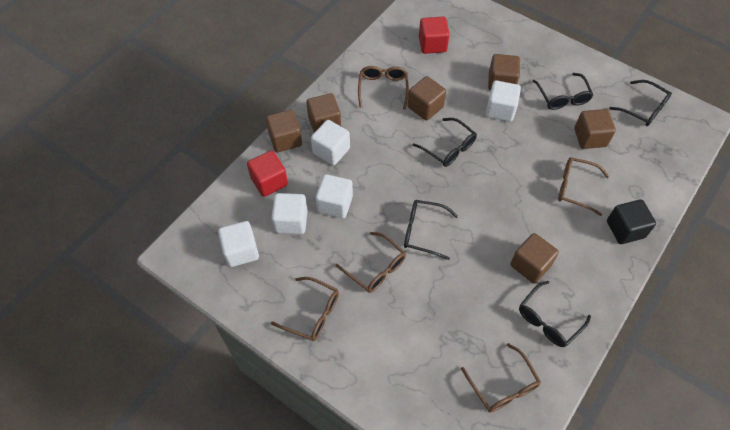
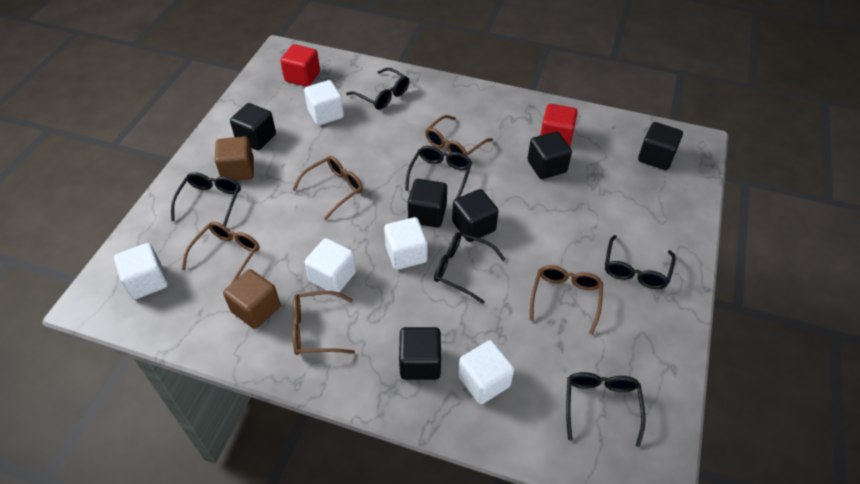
black cube: 1 -> 6
black glasses: 5 -> 6
brown cube: 6 -> 2

